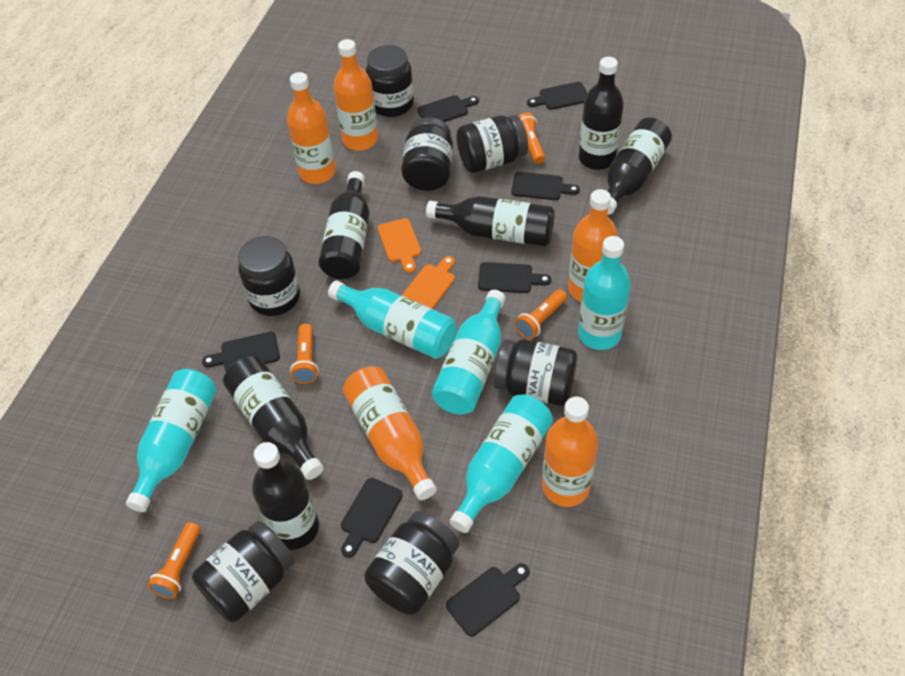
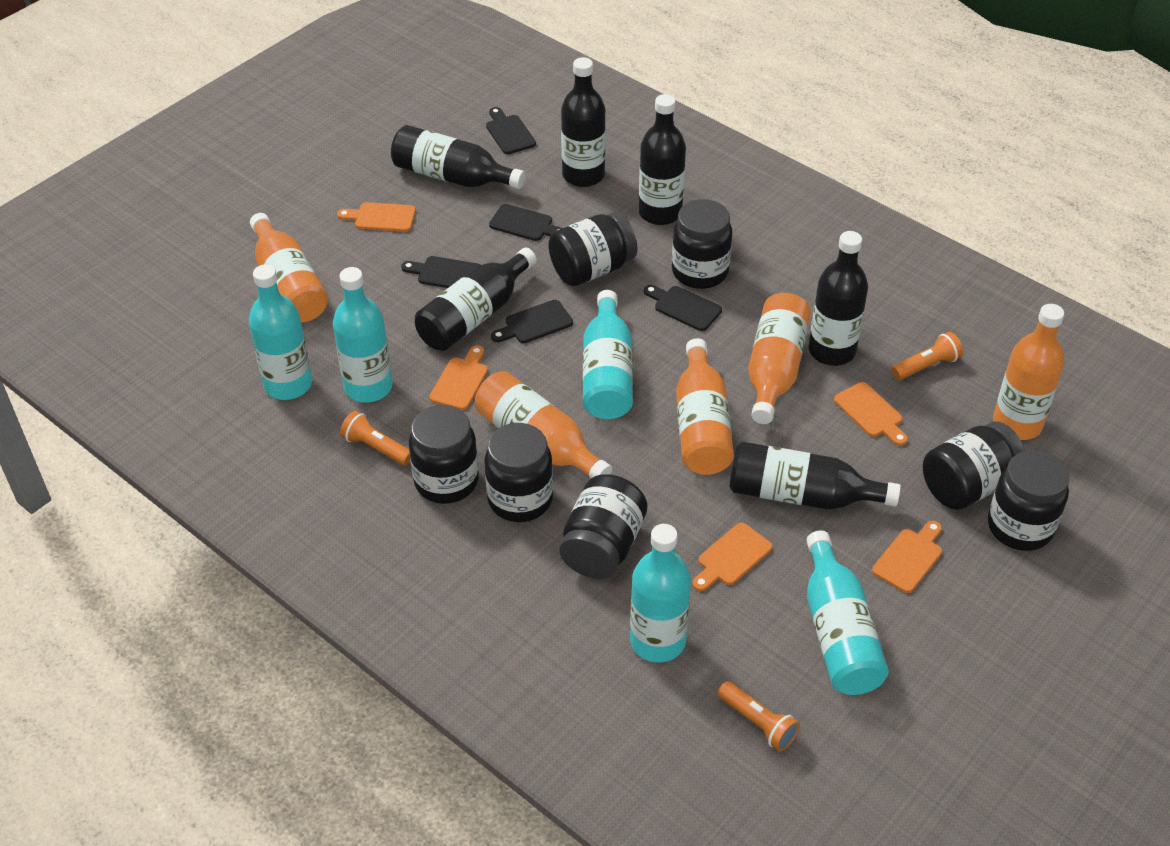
black cutting board: 7 -> 5
orange cutting board: 2 -> 5
orange flashlight: 4 -> 3

